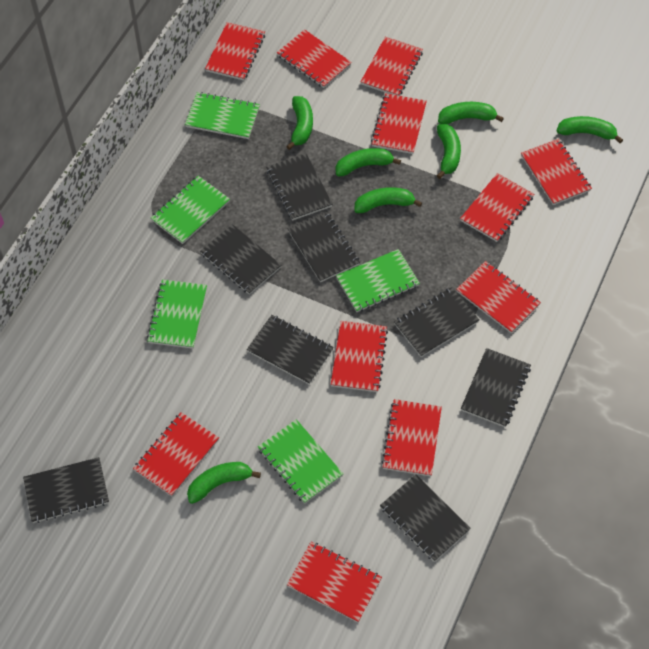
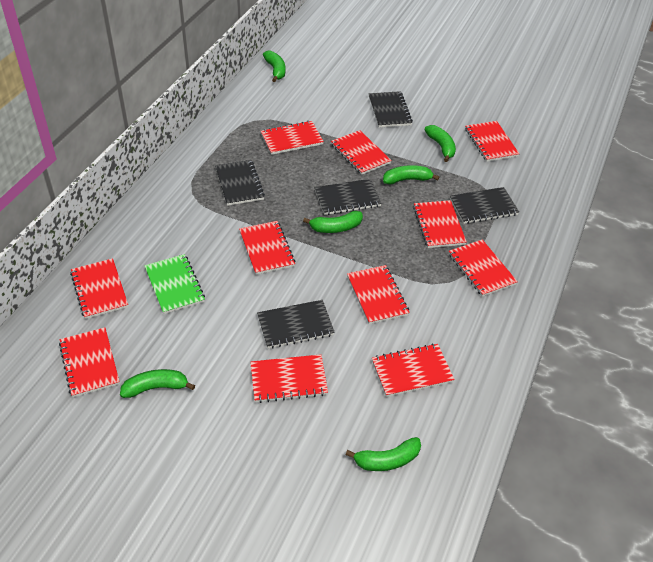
black notebook: 8 -> 5
green banana: 7 -> 6
green notebook: 5 -> 1

